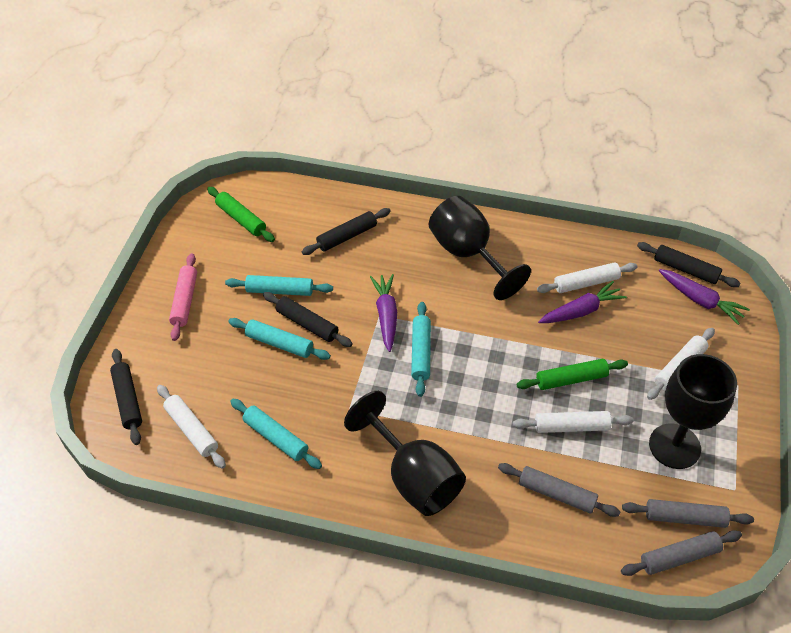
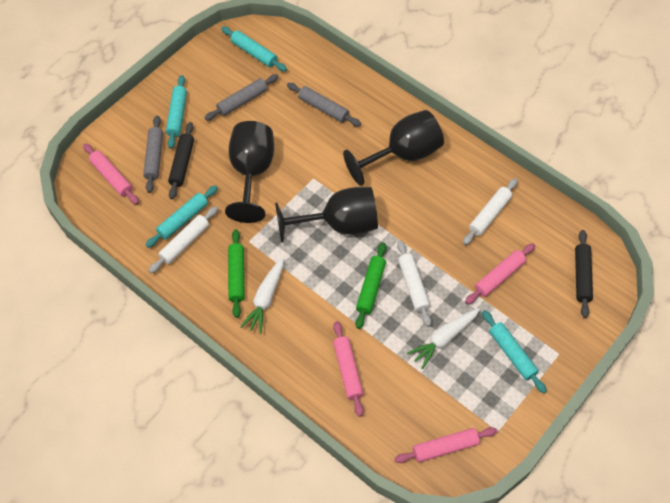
black rolling pin: 4 -> 2
pink rolling pin: 1 -> 4
purple carrot: 3 -> 0
white carrot: 0 -> 2
white rolling pin: 4 -> 3

